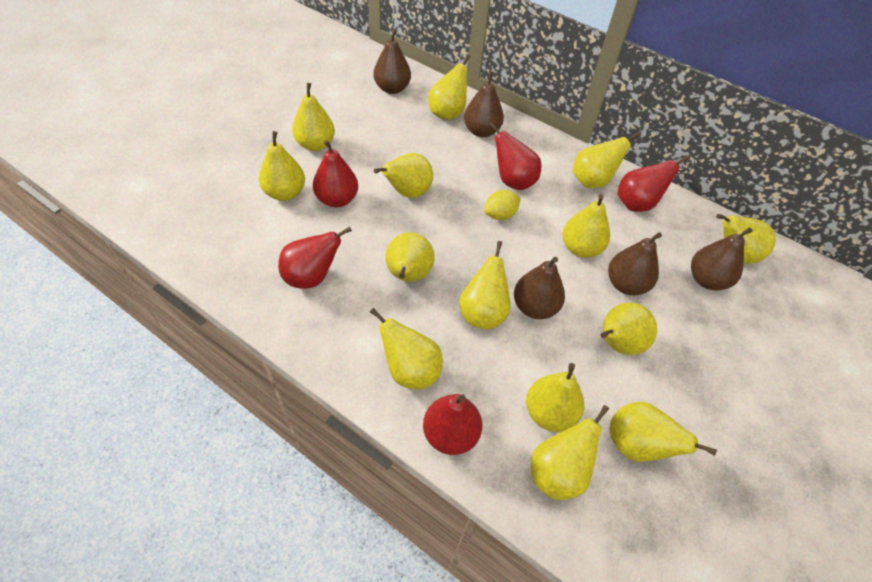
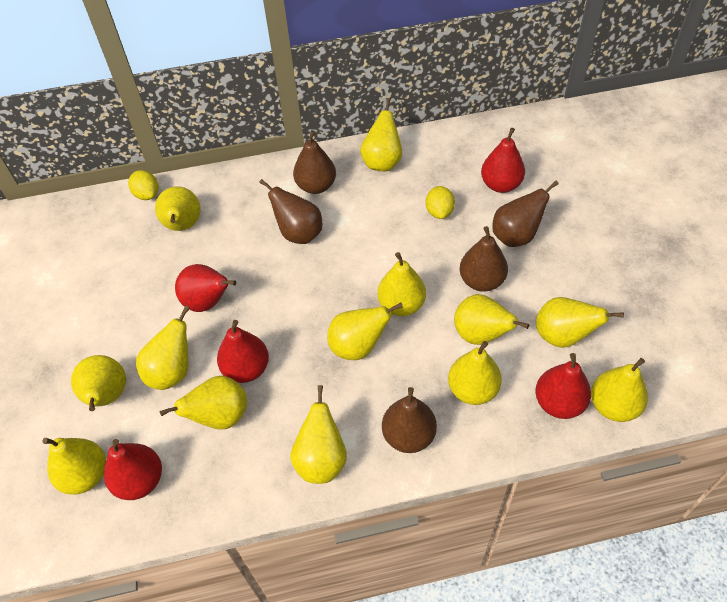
yellow lemon: 1 -> 2
yellow pear: 14 -> 13

